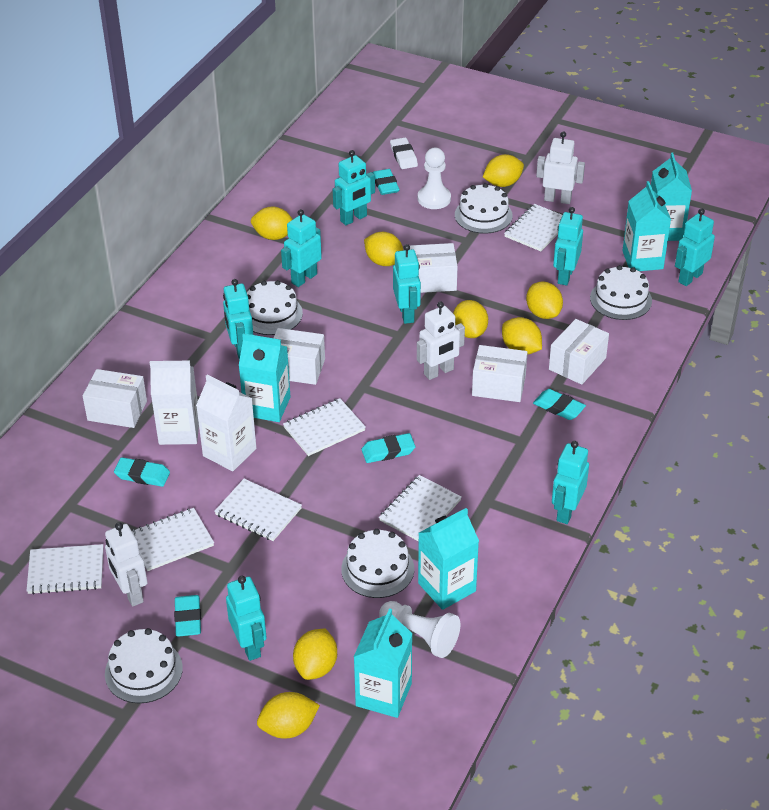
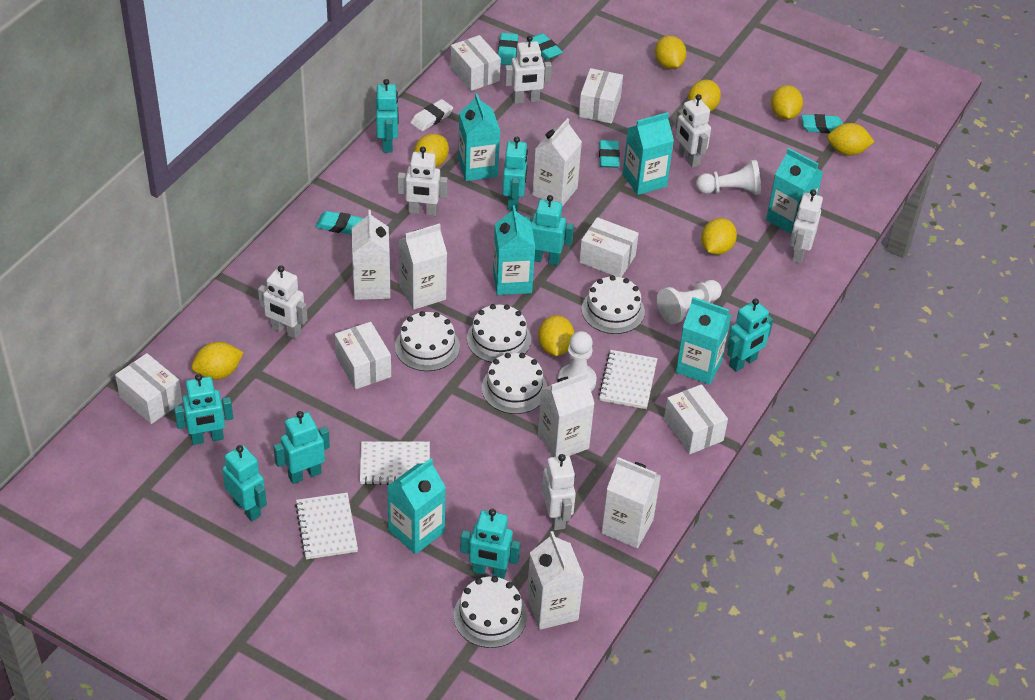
turquoise carton: 5 -> 6
white box: 5 -> 6
white carton: 2 -> 6
white notebook: 6 -> 3
white pawn: 2 -> 3
white robot: 3 -> 6

